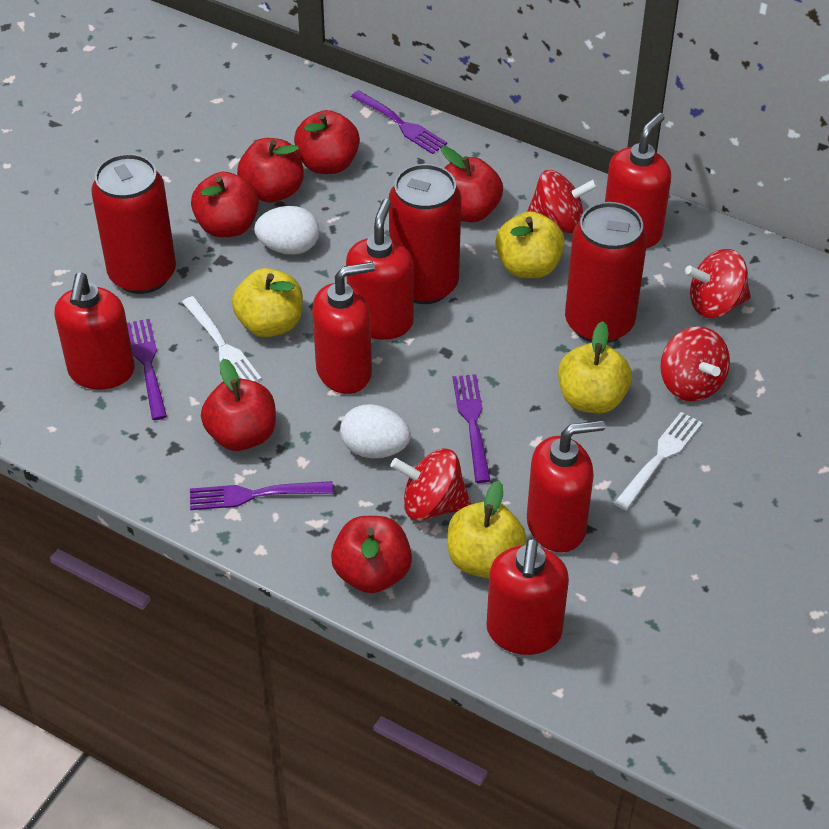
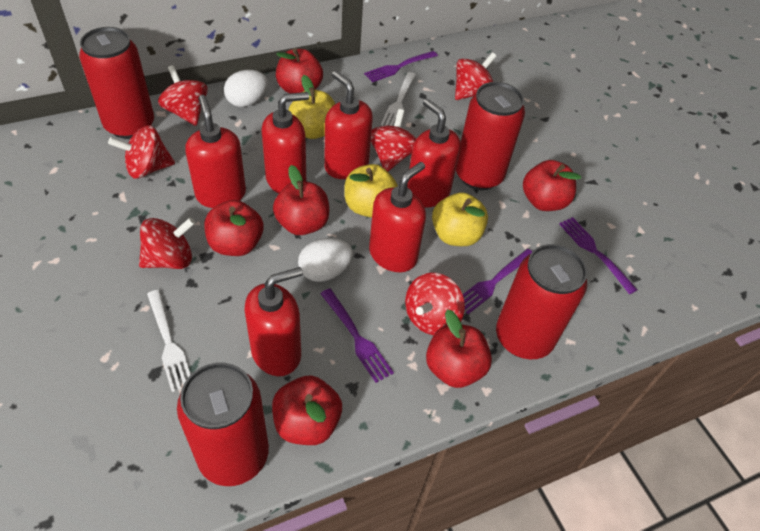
red can: 3 -> 4
red spinning top: 4 -> 6
yellow apple: 4 -> 3

